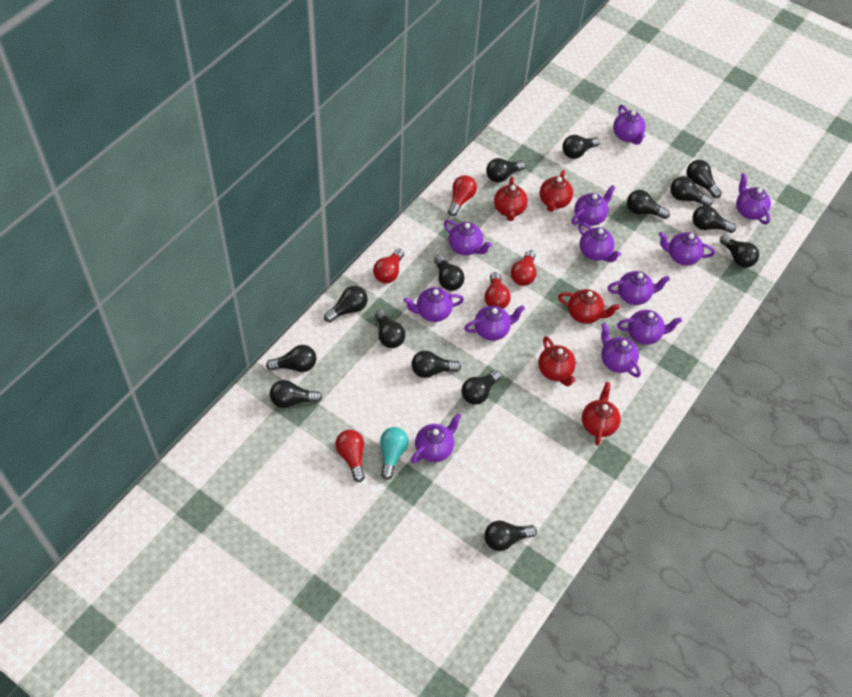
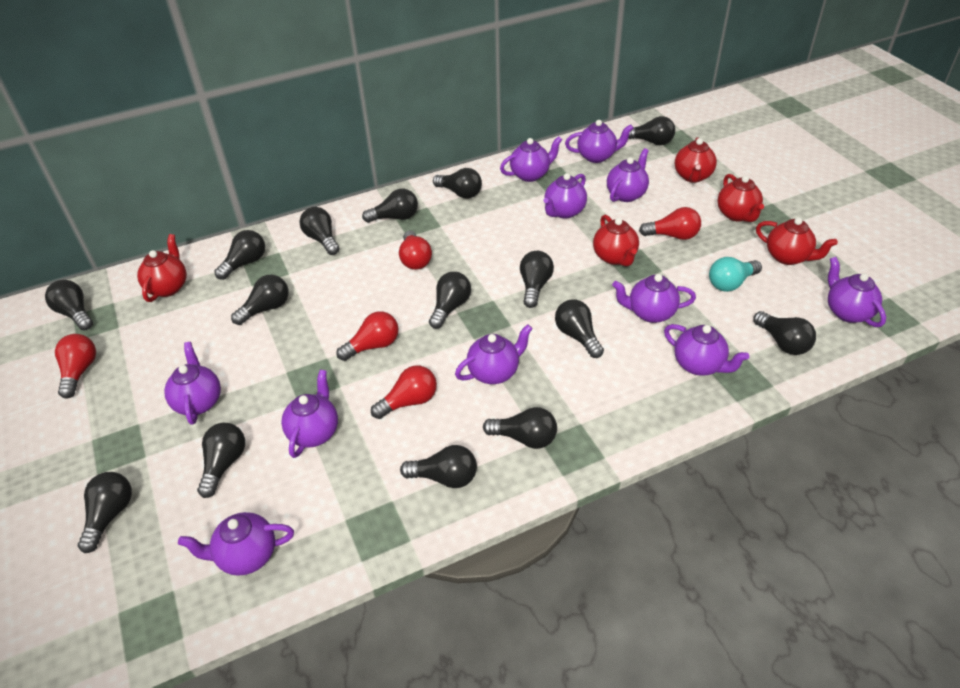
purple teapot: 12 -> 11

